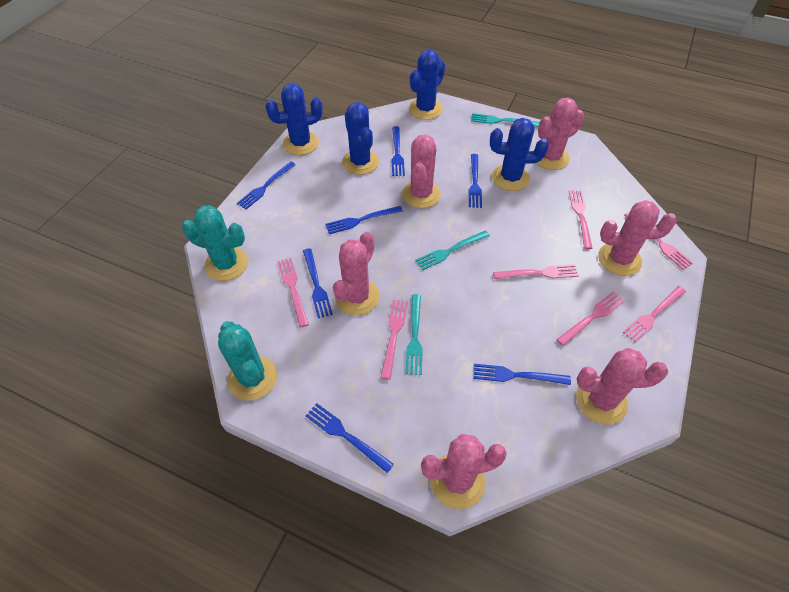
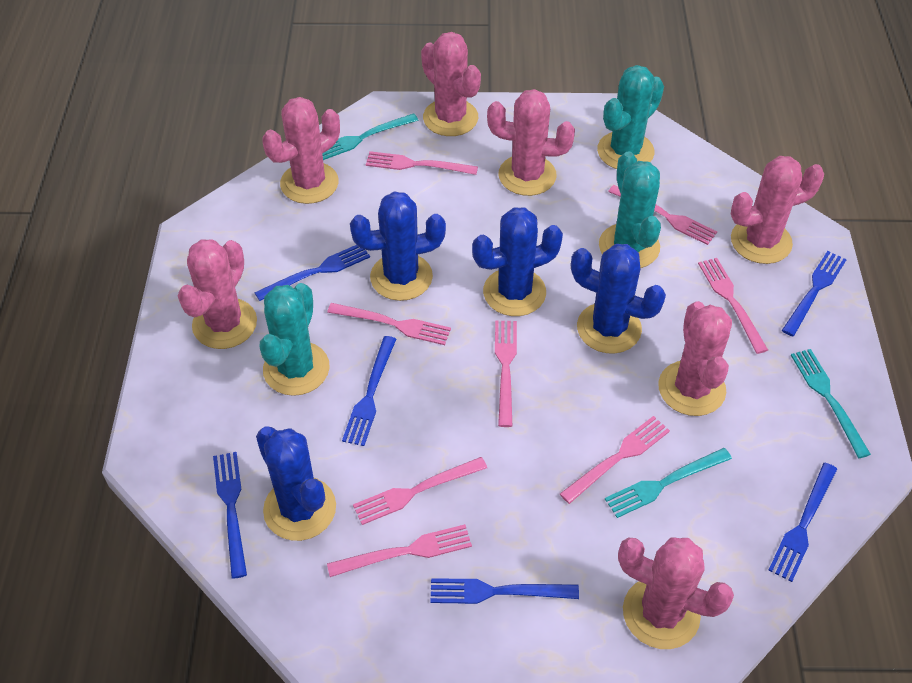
blue fork: 7 -> 6
pink cactus: 6 -> 7
pink fork: 7 -> 8
turquoise cactus: 2 -> 3

